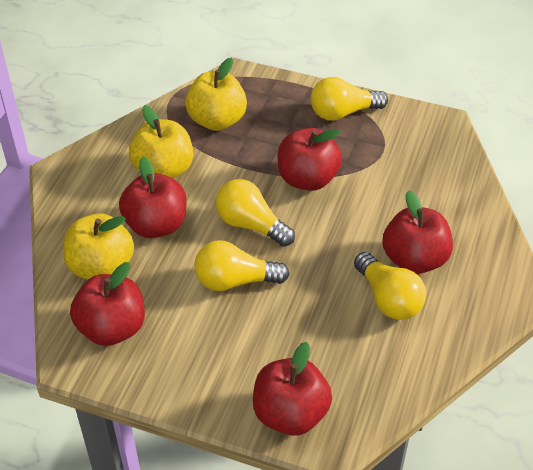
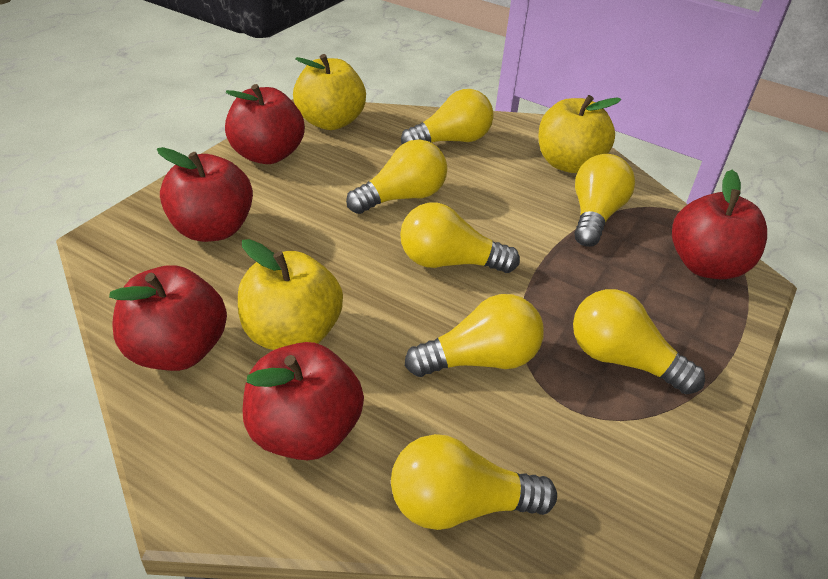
yellow light bulb: 4 -> 7

